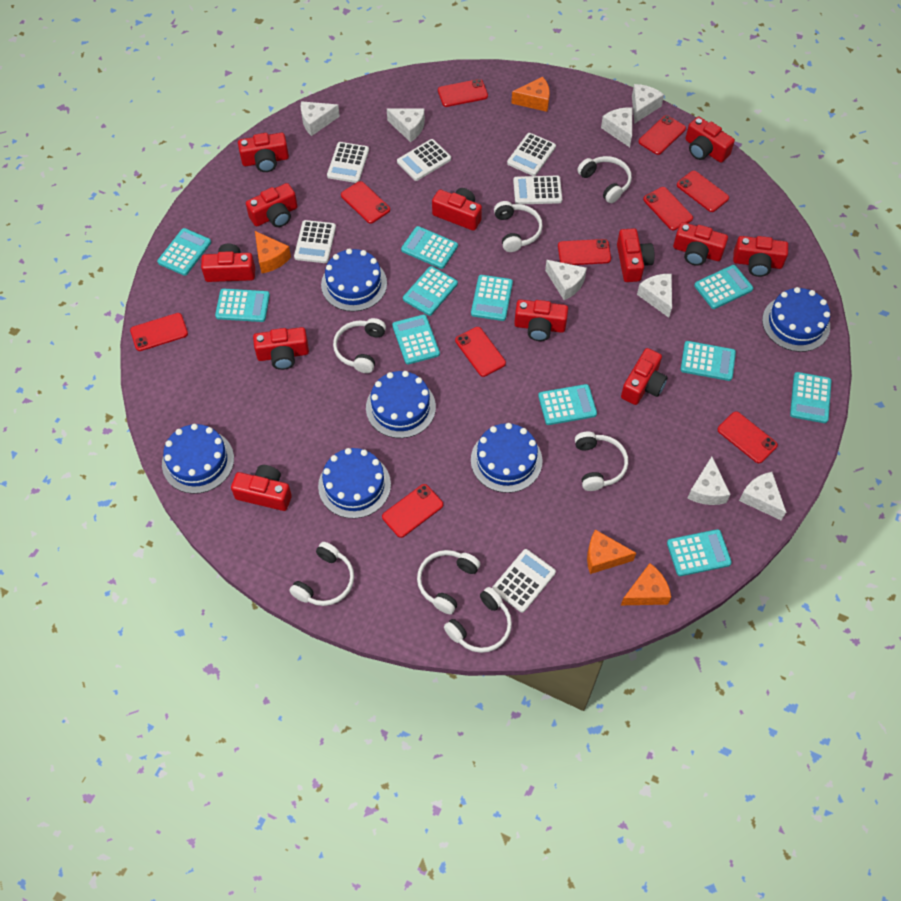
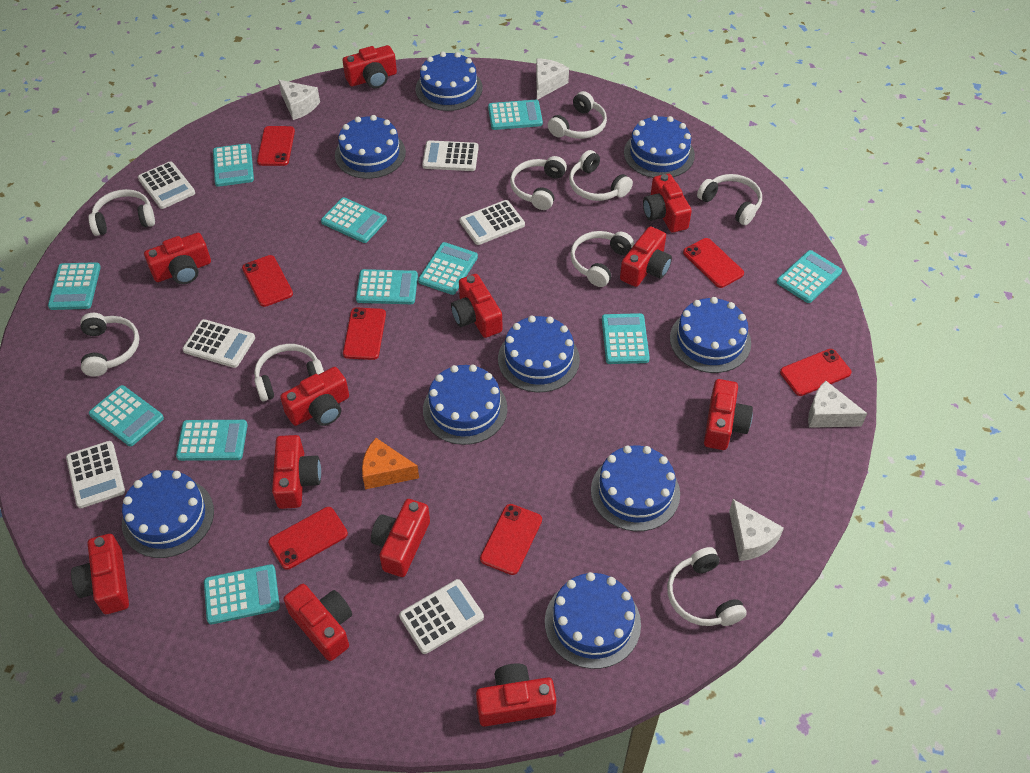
blue cake: 6 -> 9
orange cheese: 4 -> 1
red phone: 10 -> 7
white cheese: 8 -> 4
white headphones: 7 -> 9

